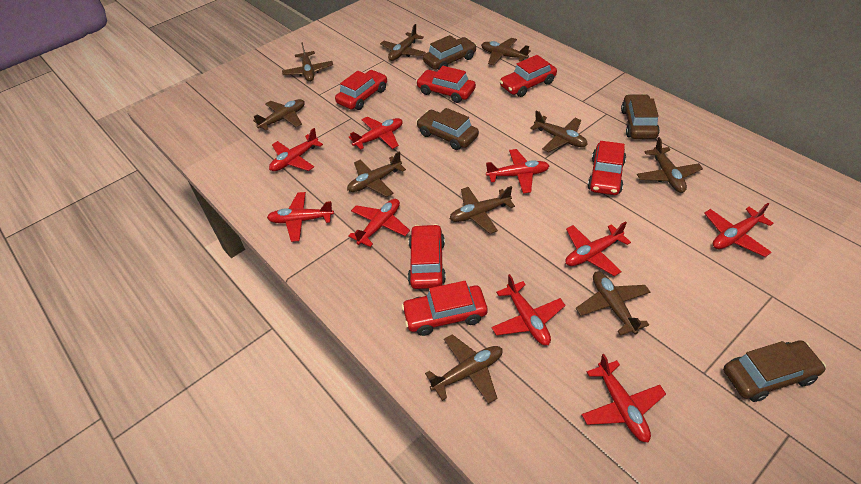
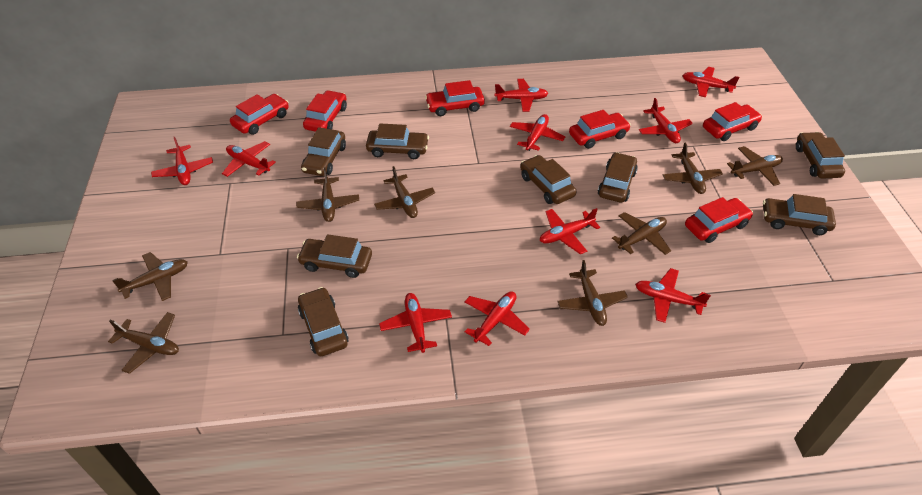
brown car: 4 -> 8
brown plane: 10 -> 8
red plane: 9 -> 10

